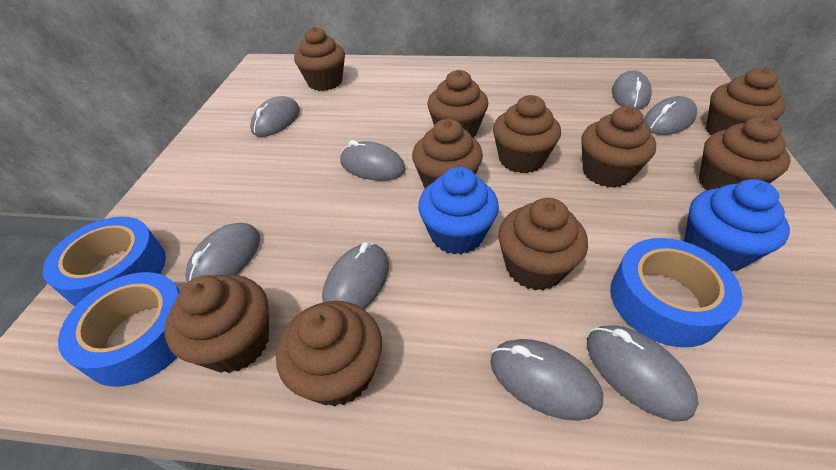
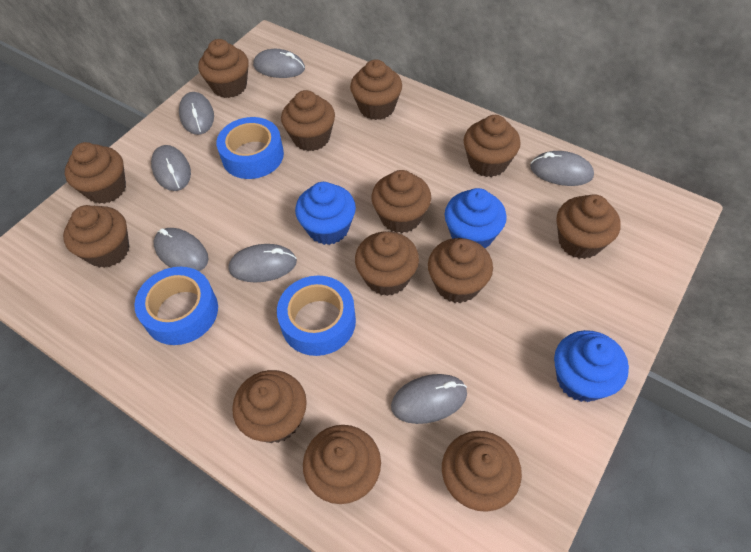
blue cupcake: 2 -> 3
brown cupcake: 10 -> 13
grey mouse: 8 -> 7

